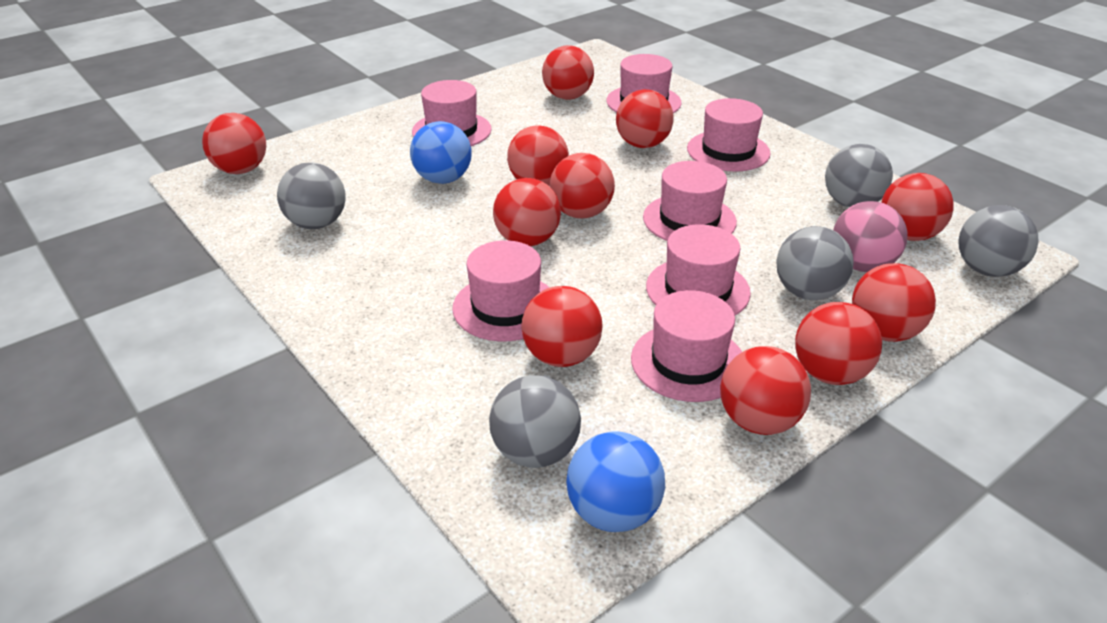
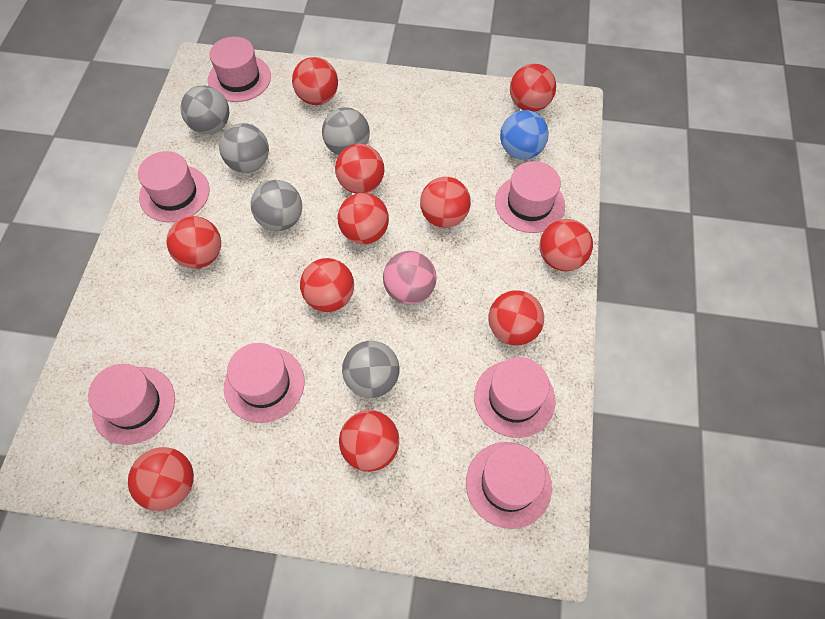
blue ball: 2 -> 1

